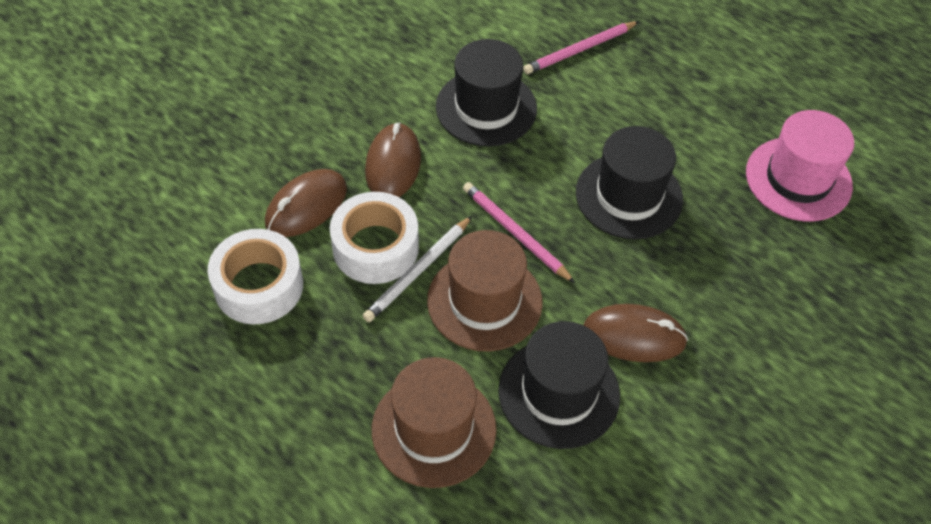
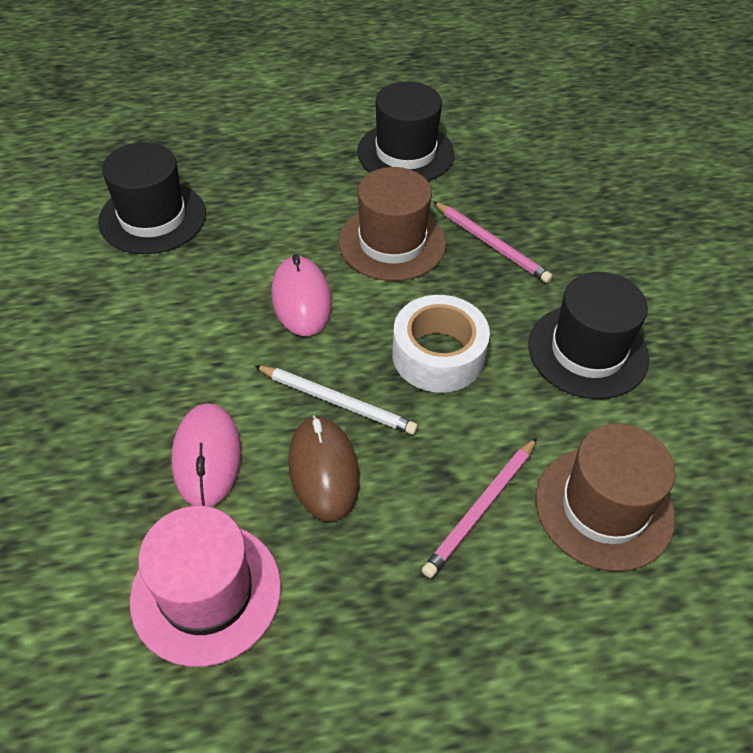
brown mouse: 3 -> 1
pink mouse: 0 -> 2
white tape: 2 -> 1

